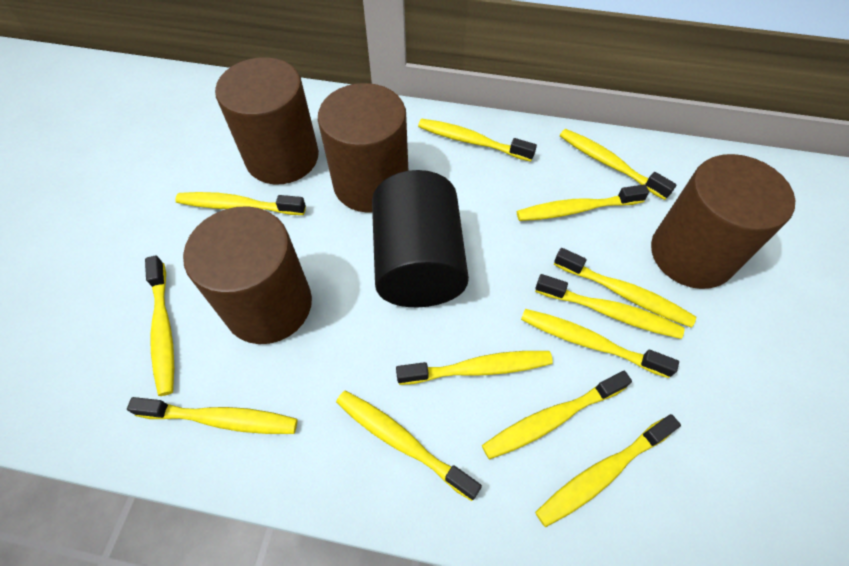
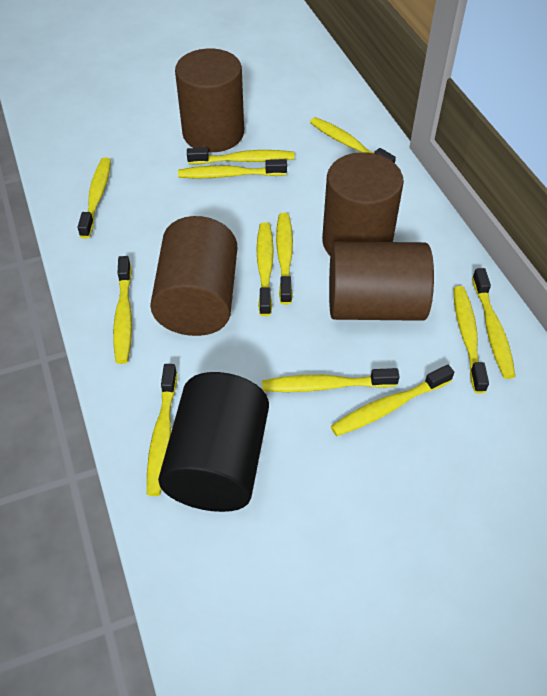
yellow toothbrush: 13 -> 12

